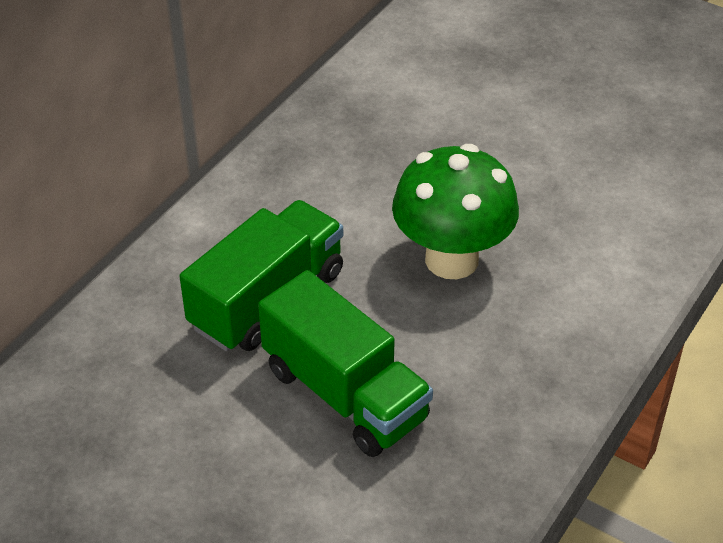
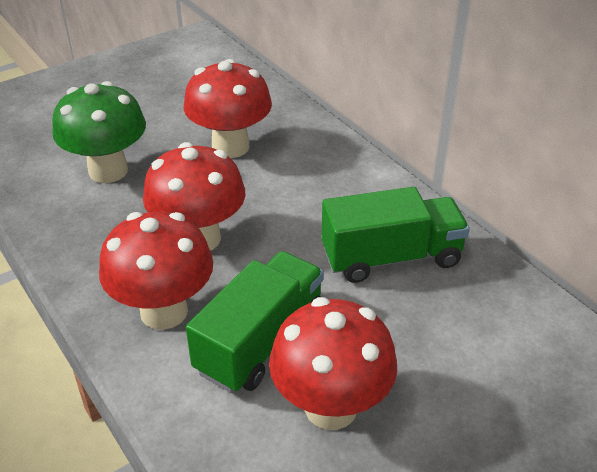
red mushroom: 0 -> 4

